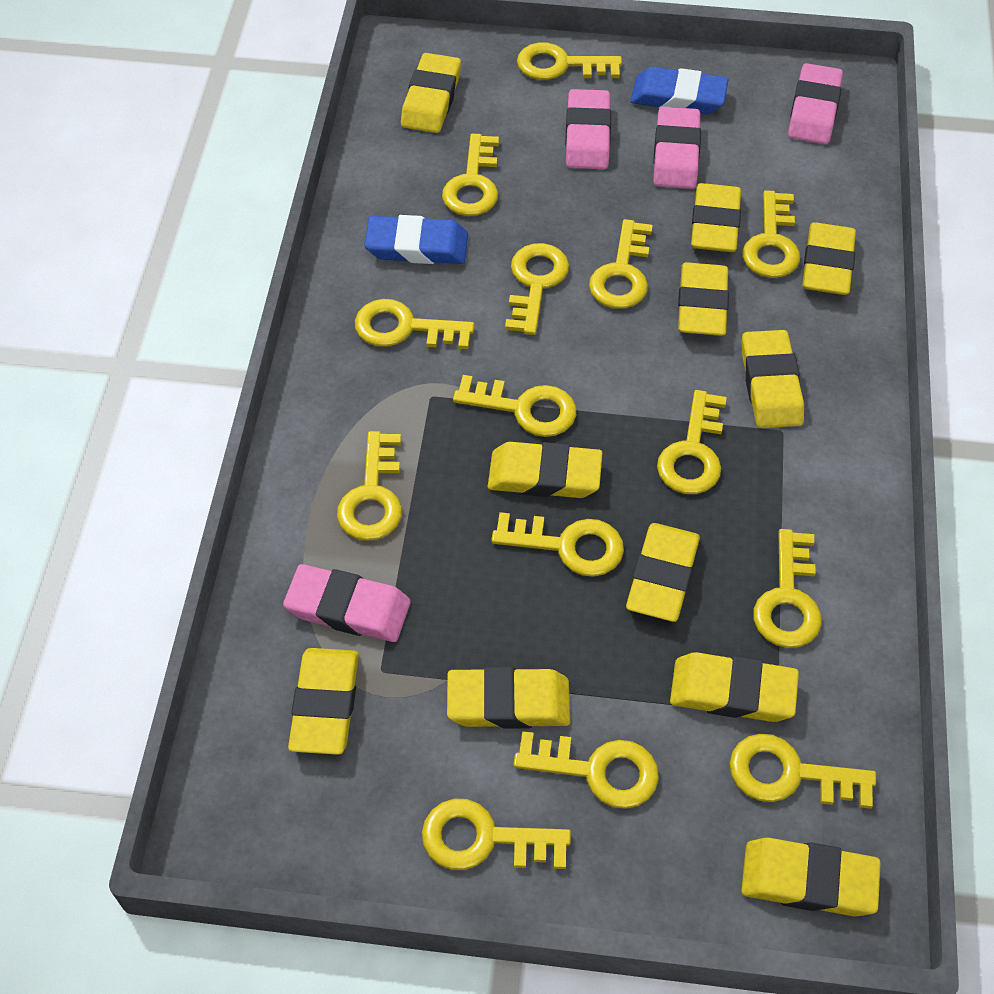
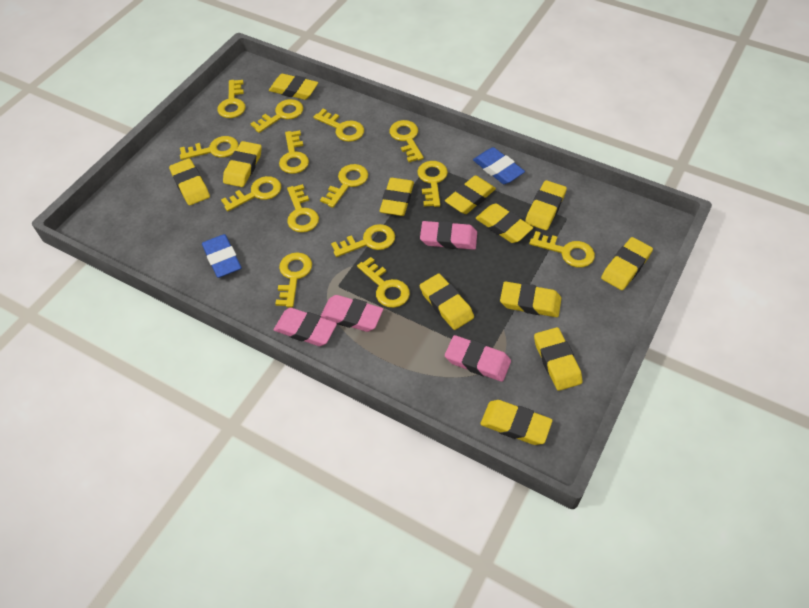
yellow eraser: 11 -> 12

